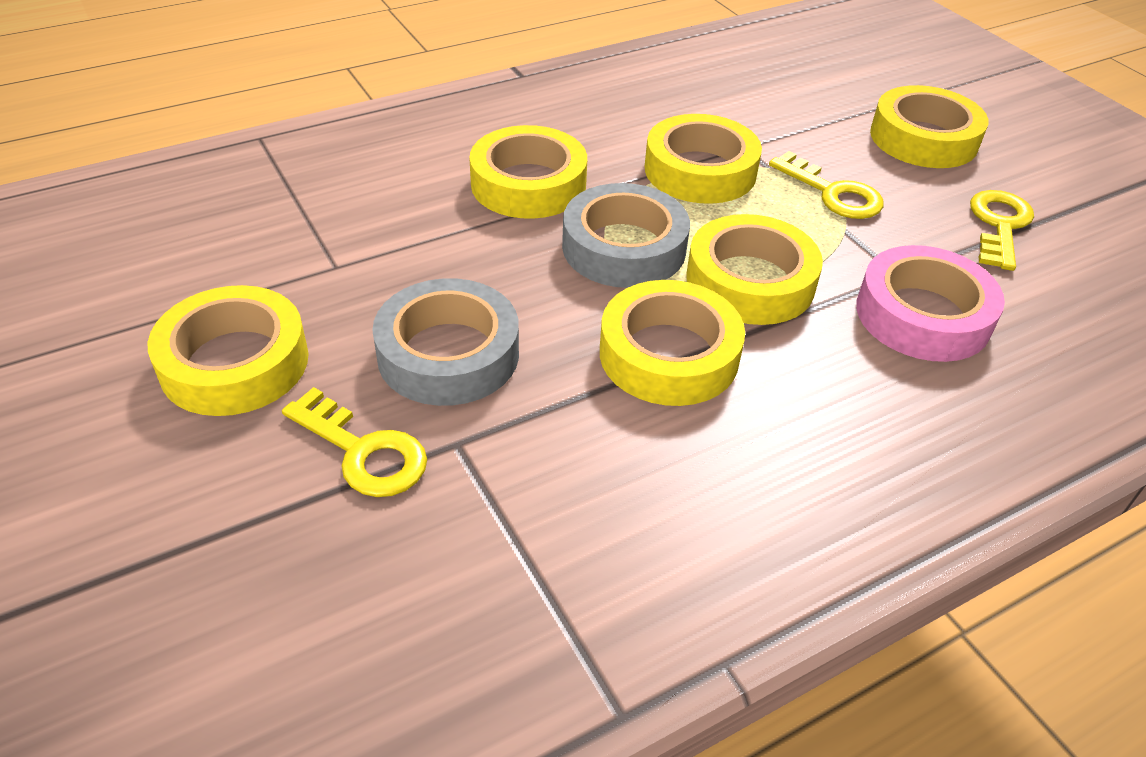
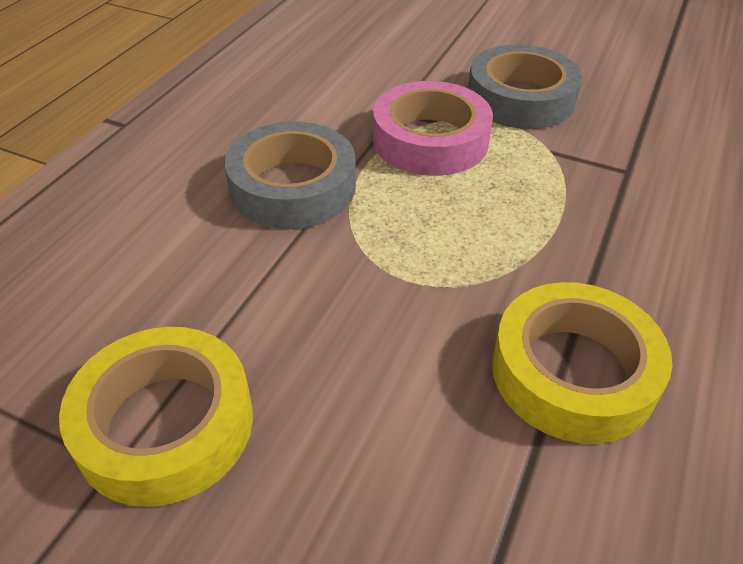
yellow key: 3 -> 0
yellow tape: 6 -> 2

